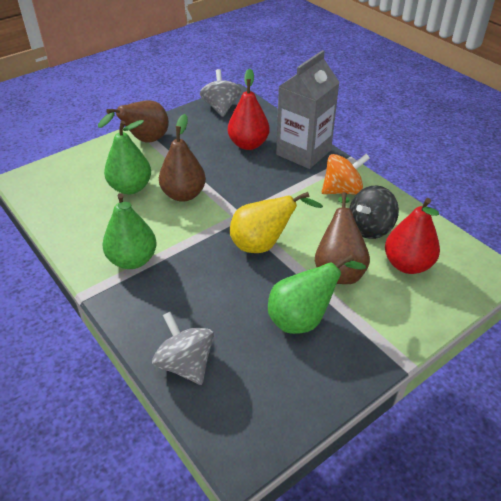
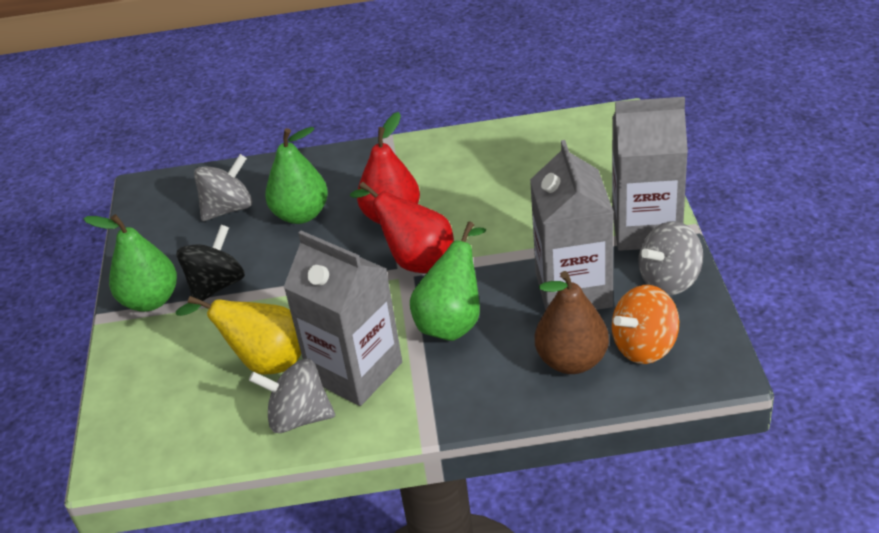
brown pear: 3 -> 1
grey carton: 1 -> 3
grey spinning top: 2 -> 3

